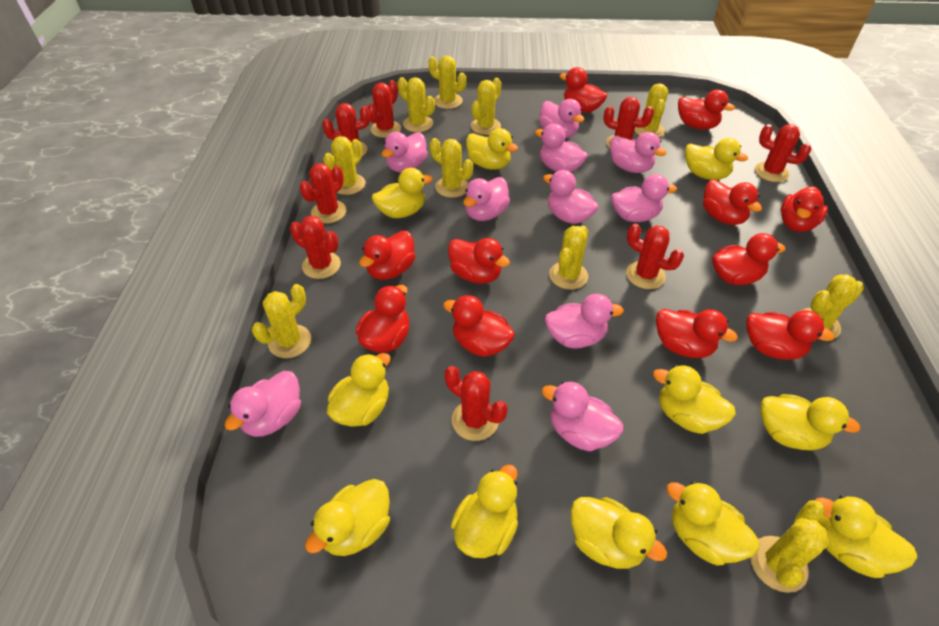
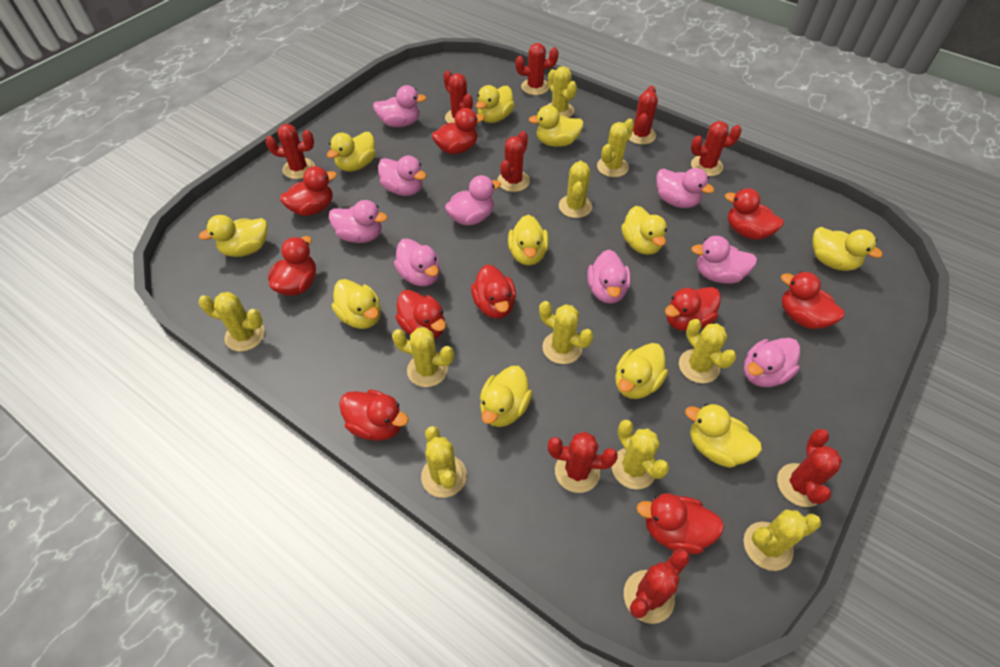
pink duck: 10 -> 9
red cactus: 8 -> 9
red duck: 11 -> 10

